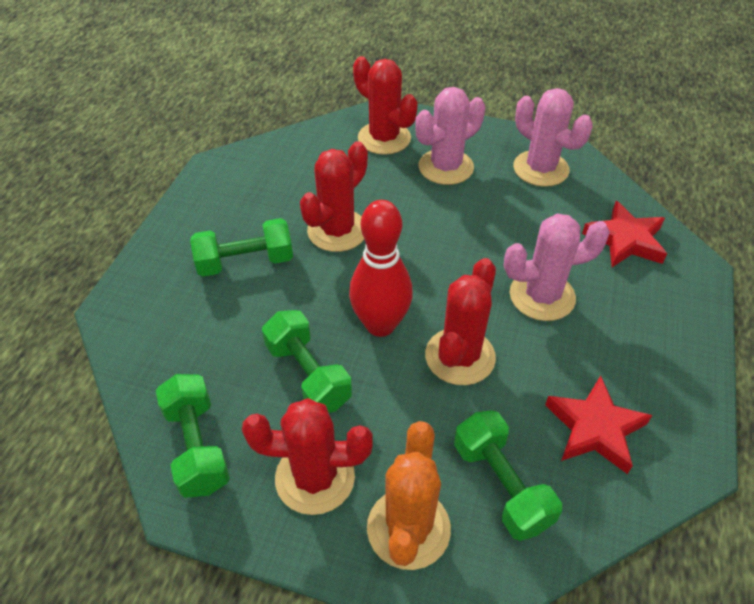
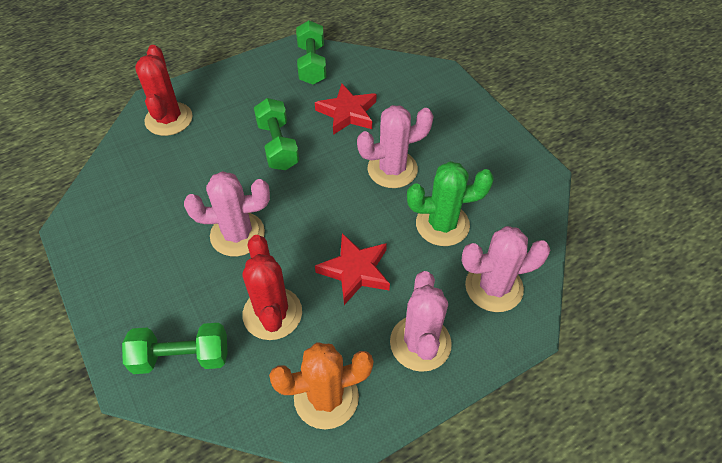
green cactus: 0 -> 1
green dumbbell: 4 -> 3
pink cactus: 3 -> 4
red bowling pin: 1 -> 0
red cactus: 4 -> 2

